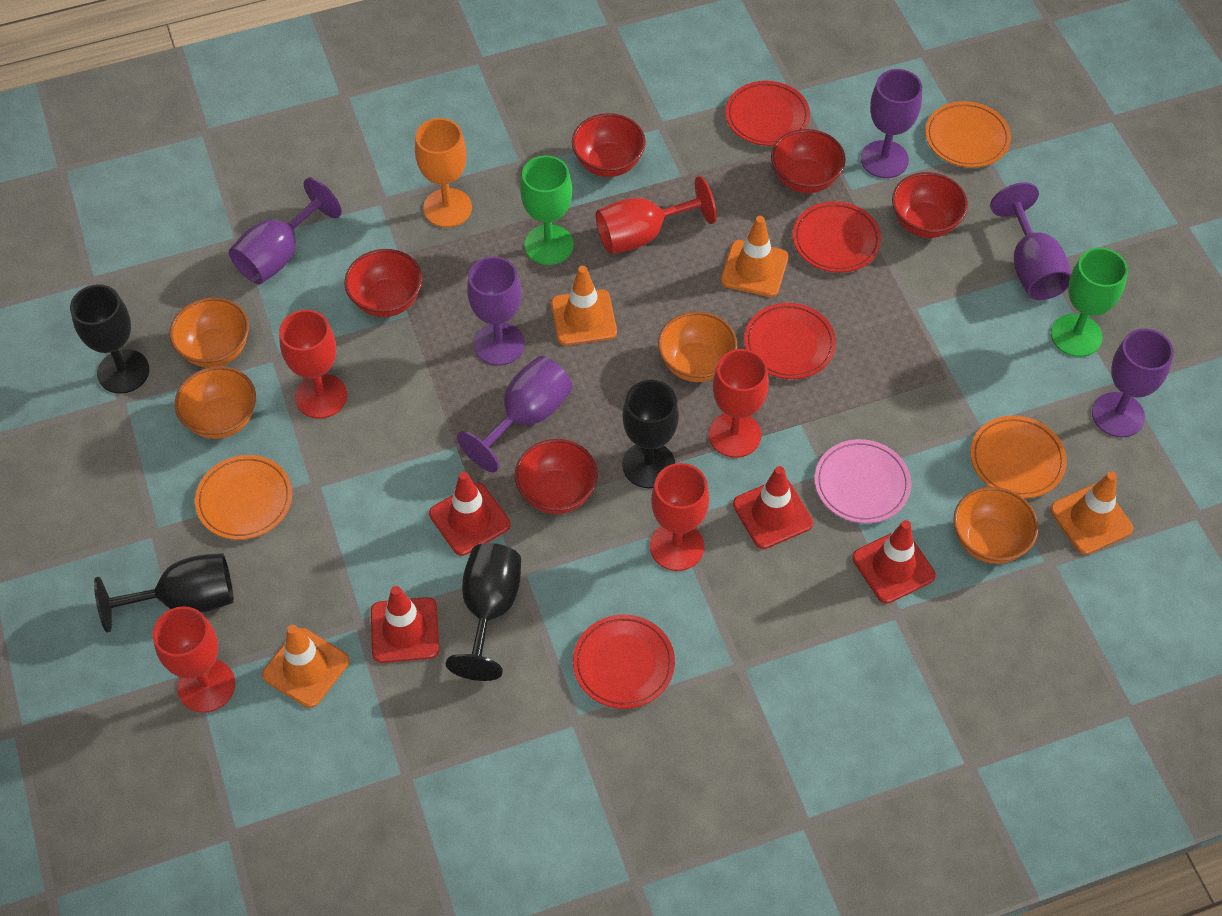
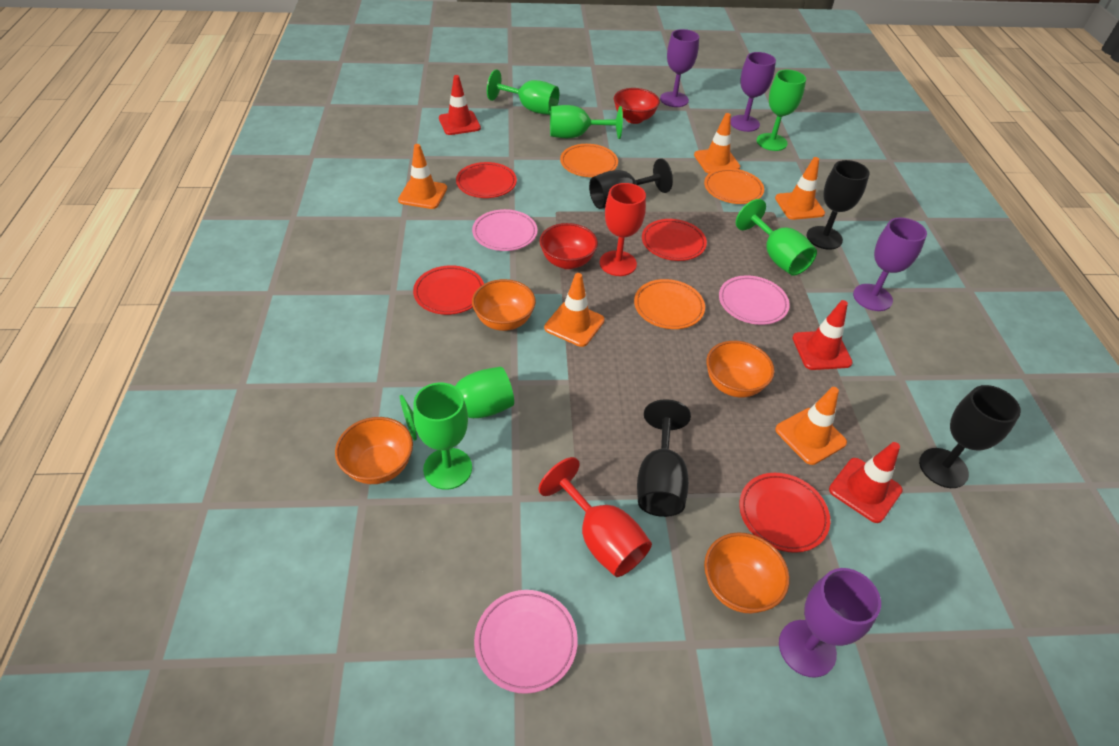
green goblet: 2 -> 6
orange goblet: 1 -> 0
orange traffic cone: 4 -> 5
pink plate: 1 -> 3
purple goblet: 6 -> 4
red bowl: 5 -> 2
red goblet: 5 -> 2
red traffic cone: 4 -> 3

